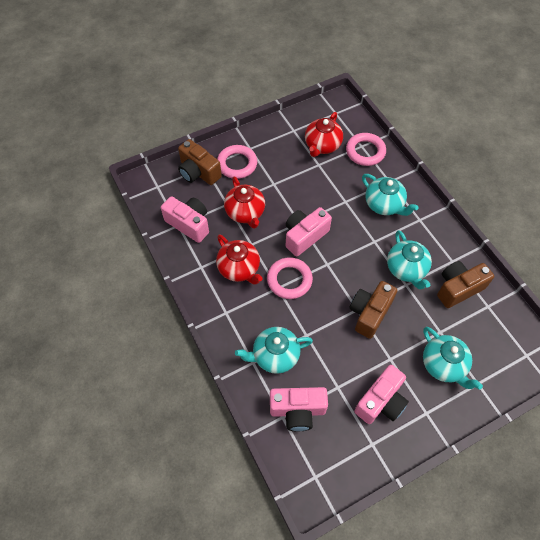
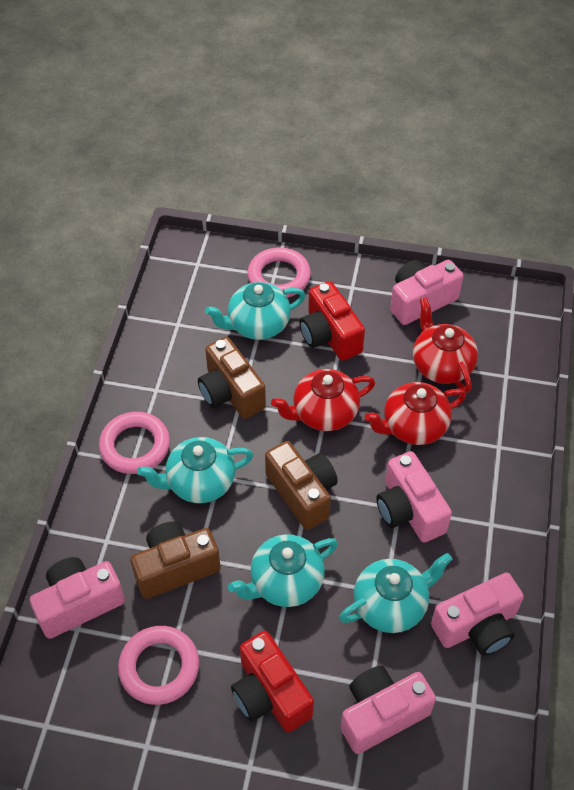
pink camera: 4 -> 5
red camera: 0 -> 2

